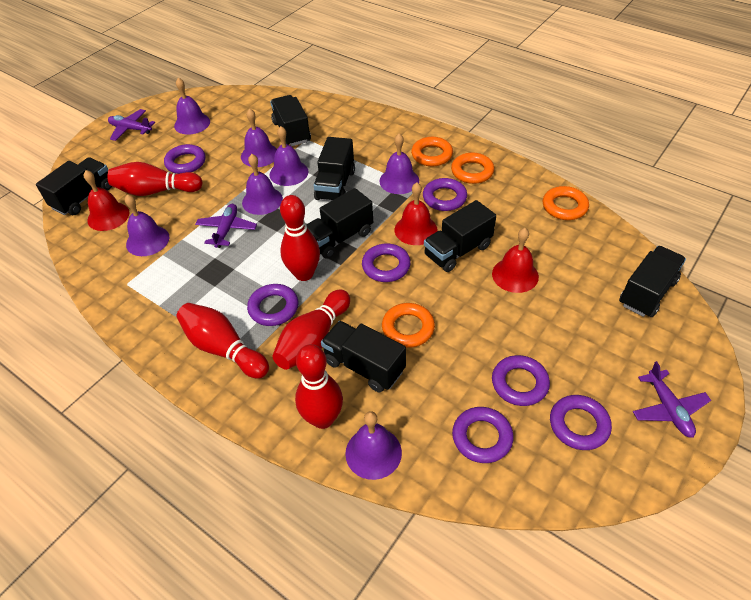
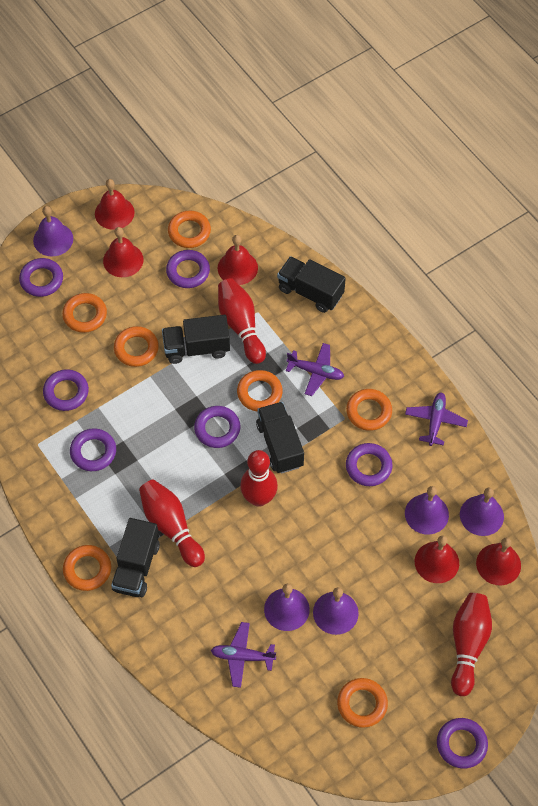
black truck: 7 -> 4
orange ring: 4 -> 7
purple bell: 7 -> 5
red bell: 3 -> 5
red bowling pin: 5 -> 4

